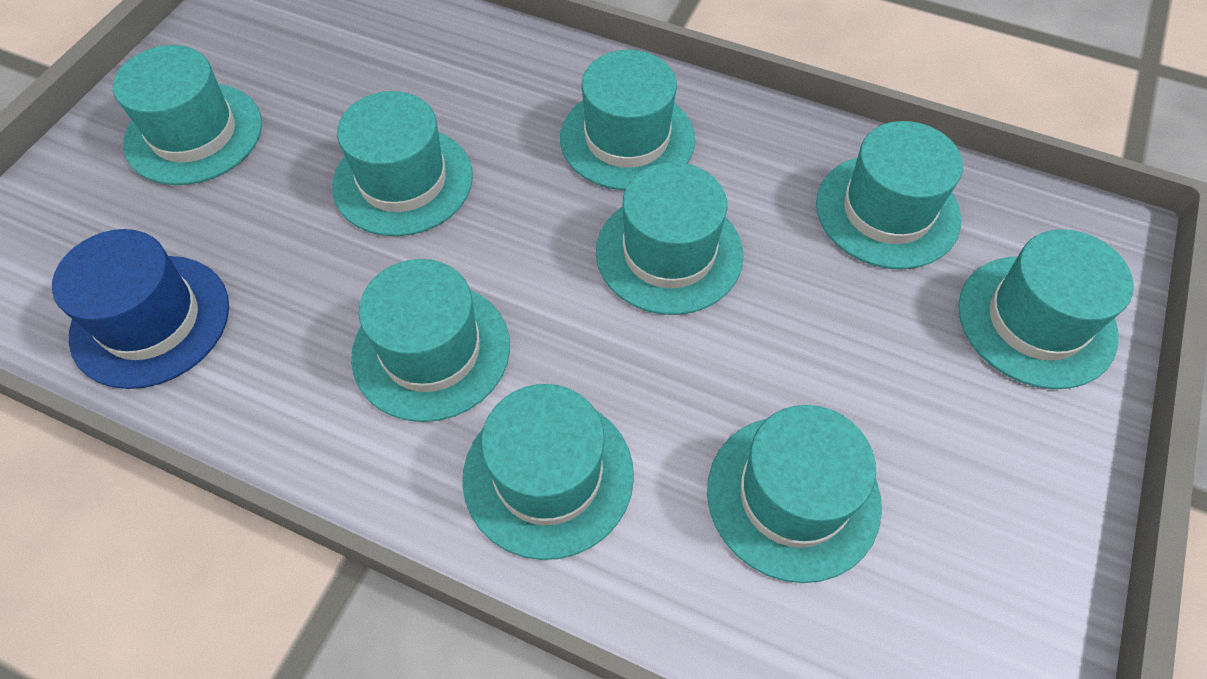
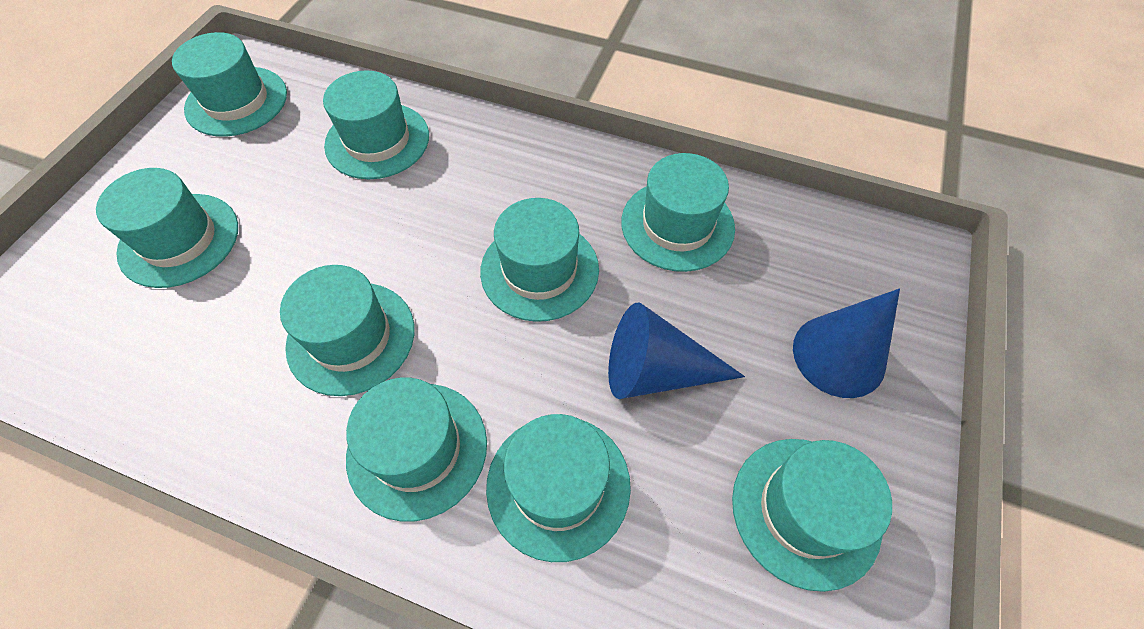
blue cone: 0 -> 2
blue hat: 1 -> 0

